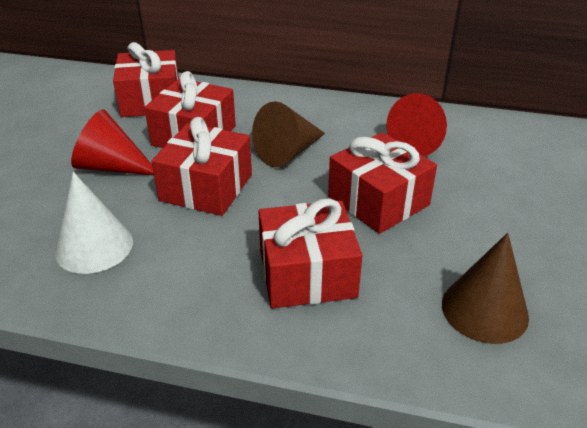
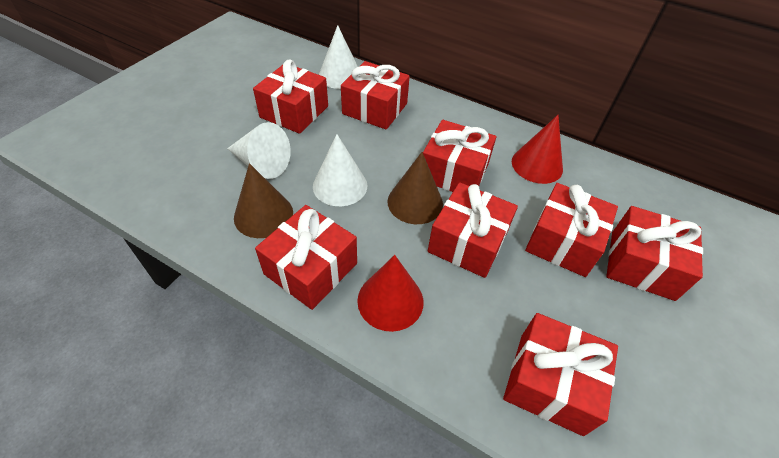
red gift: 5 -> 8
white cone: 1 -> 3

